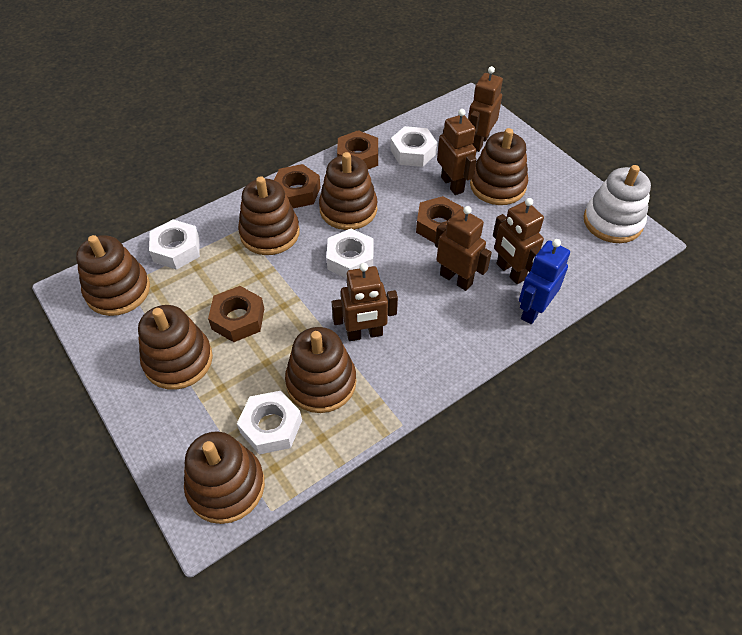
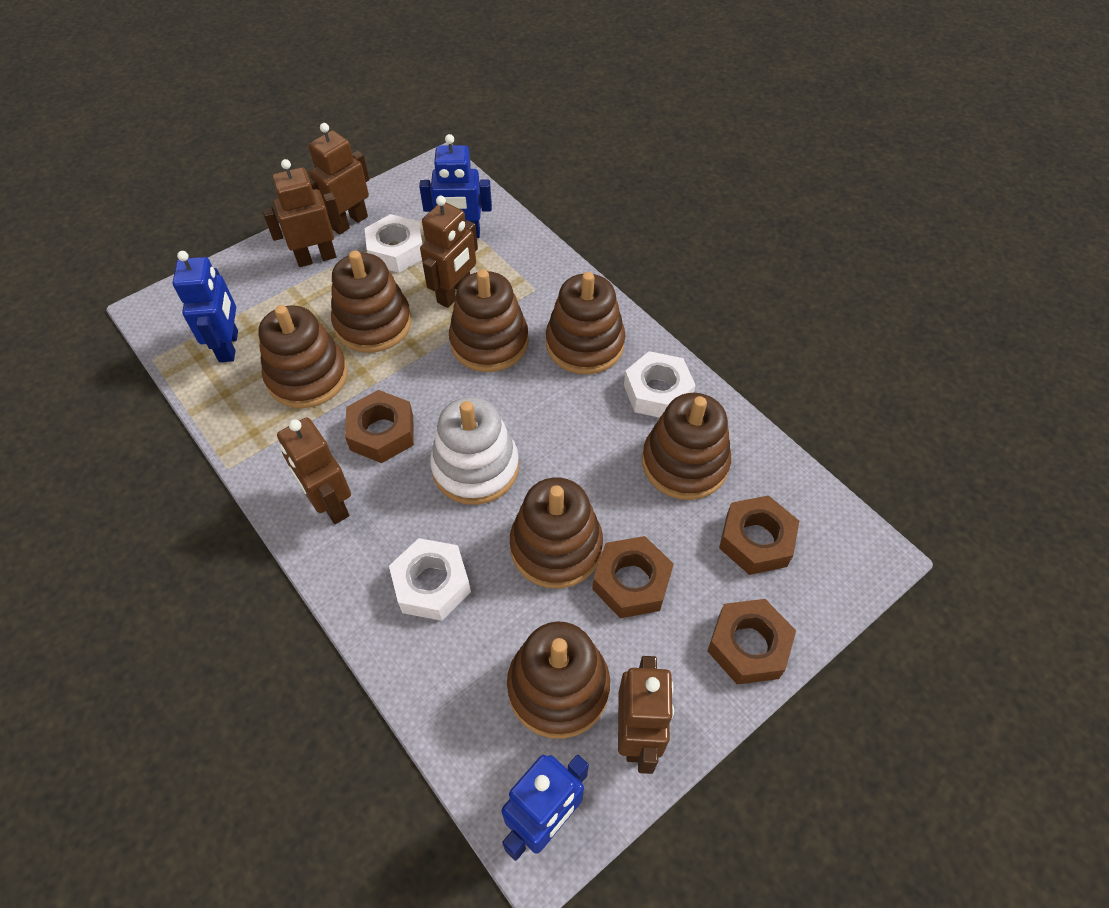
blue robot: 1 -> 3
white nut: 4 -> 3

